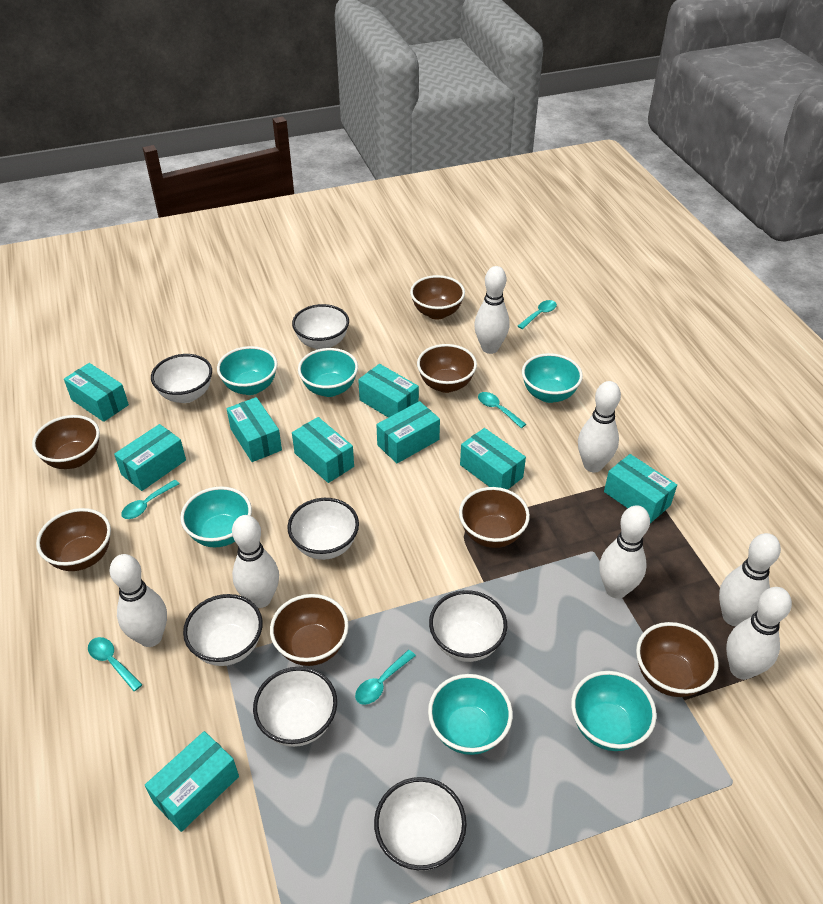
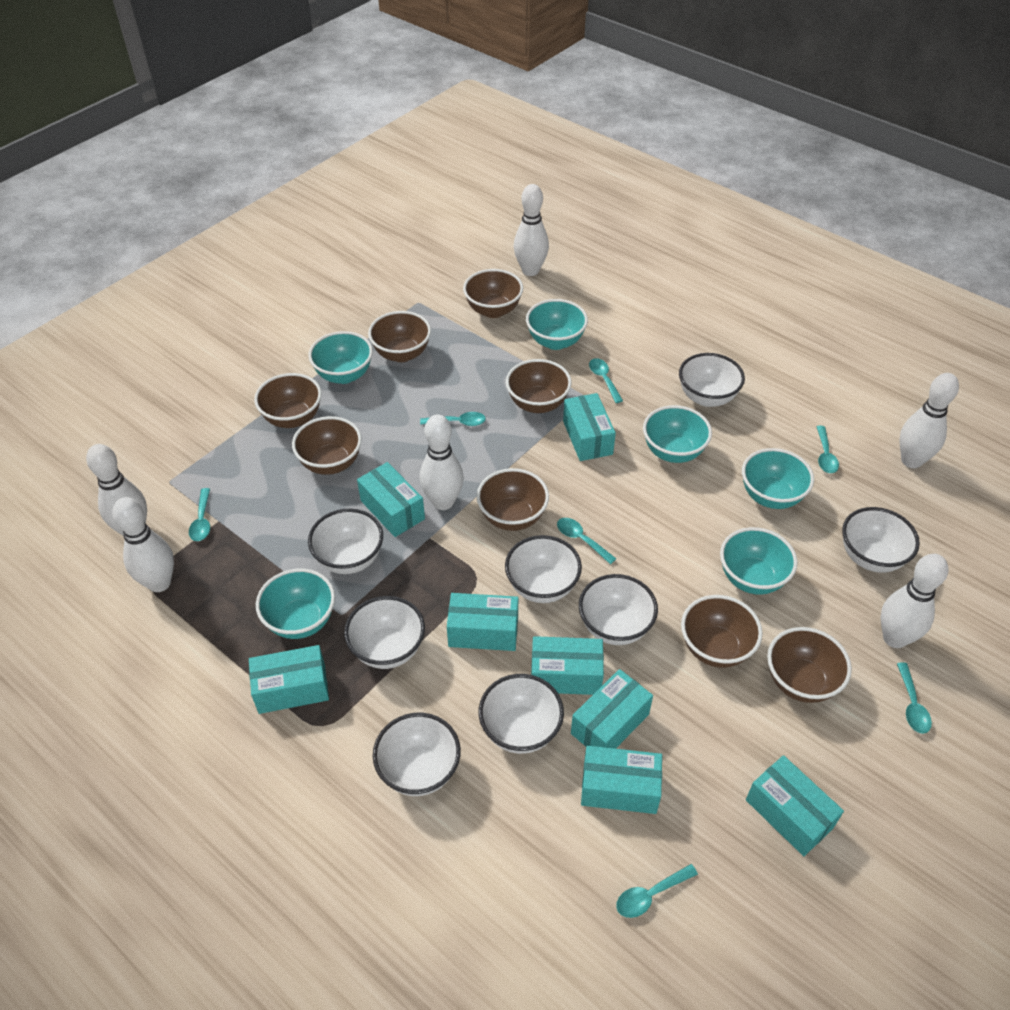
brown bowl: 7 -> 8
turquoise box: 9 -> 8
turquoise spoon: 5 -> 7
white bowl: 7 -> 8
white bowling pin: 7 -> 6

